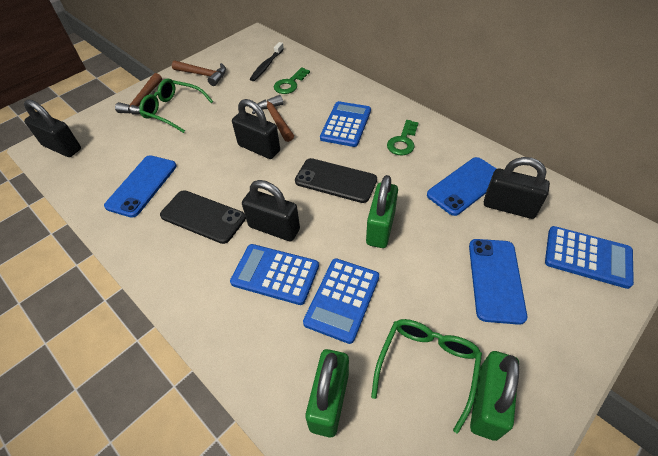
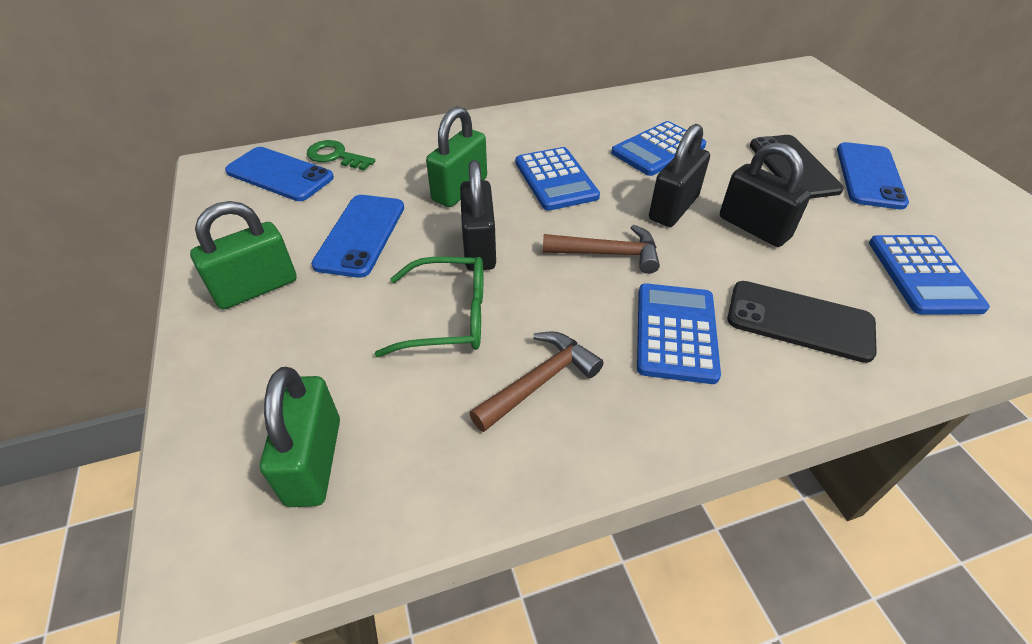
black padlock: 4 -> 3
black toothbrush: 1 -> 0
brown hammer: 3 -> 2
green glasses: 2 -> 1
green key: 2 -> 1

